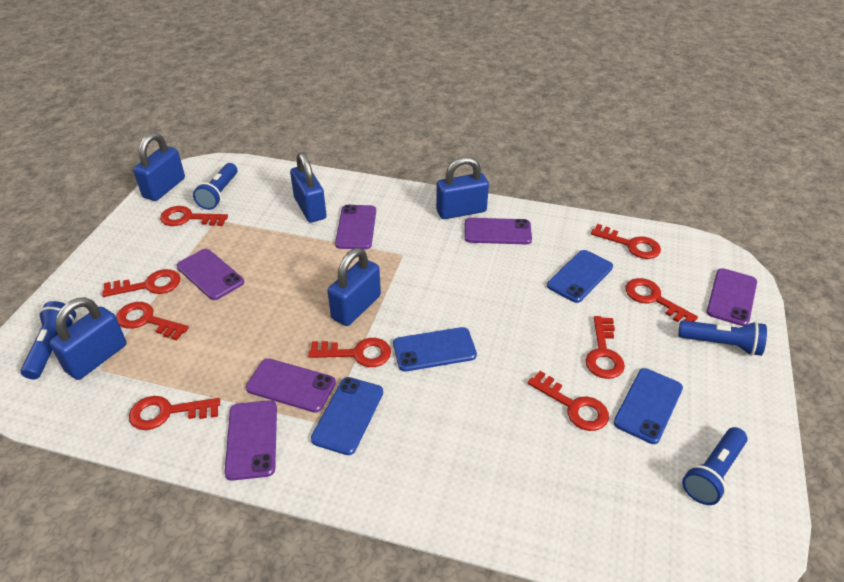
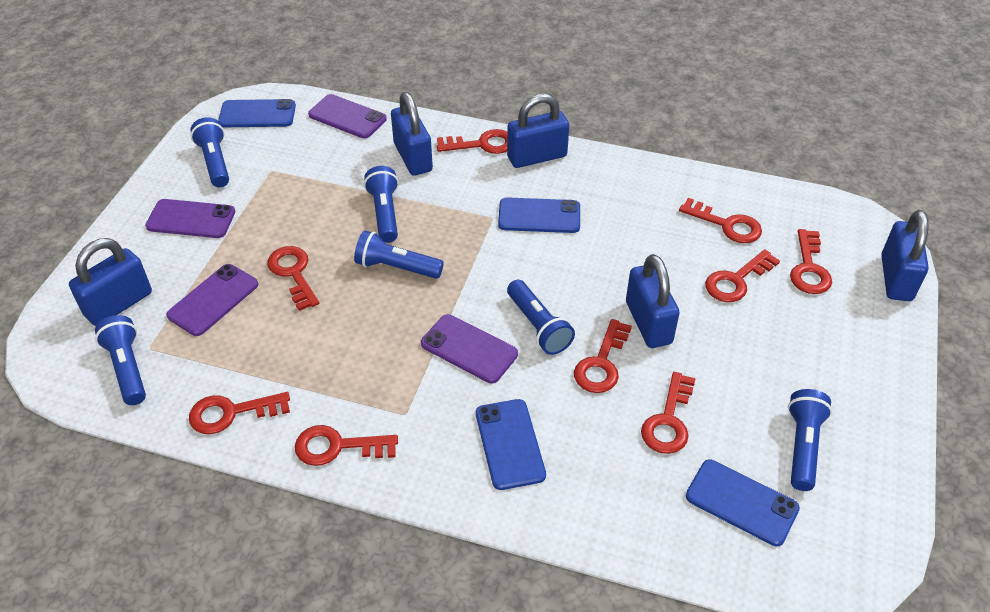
blue flashlight: 4 -> 6
purple phone: 6 -> 4

